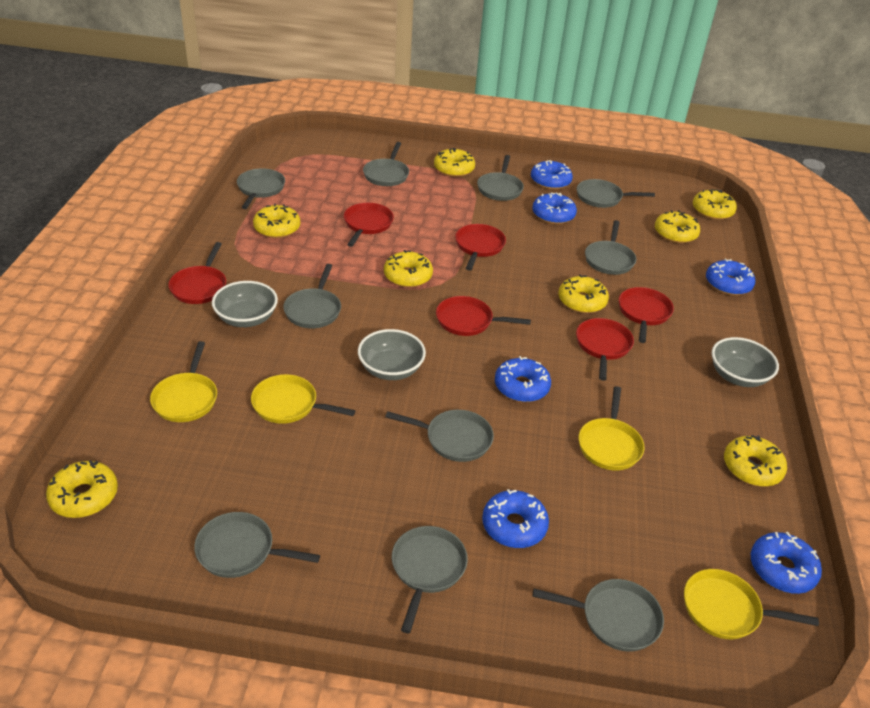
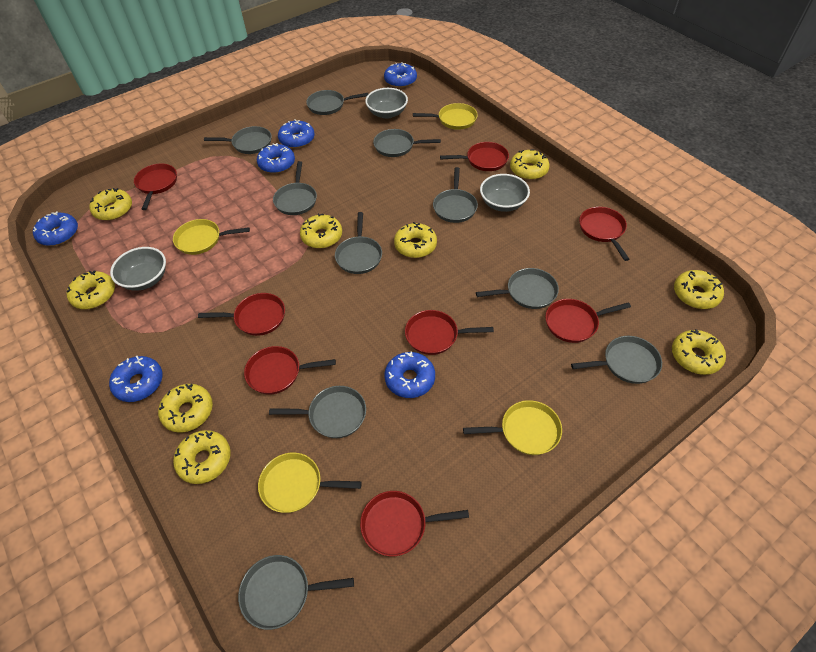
red pan: 6 -> 8
yellow donut: 8 -> 9

